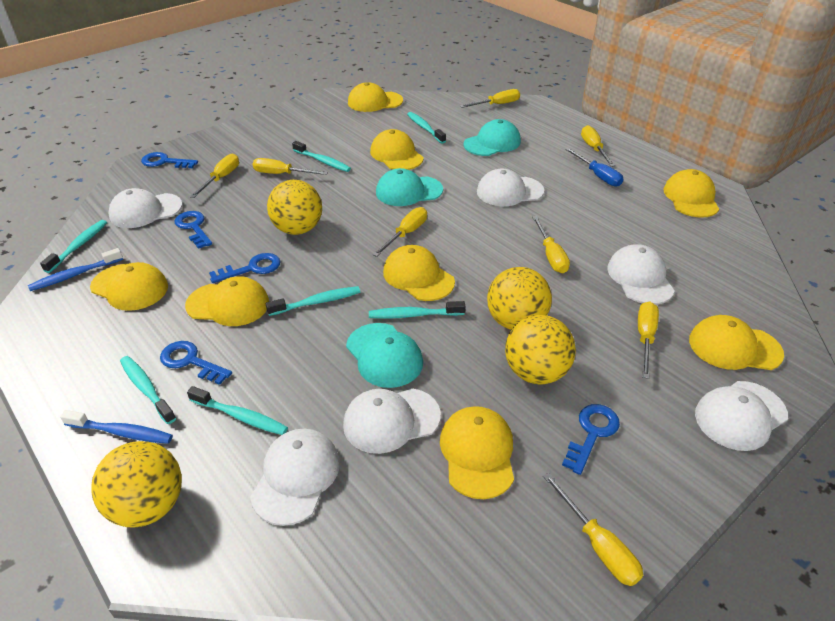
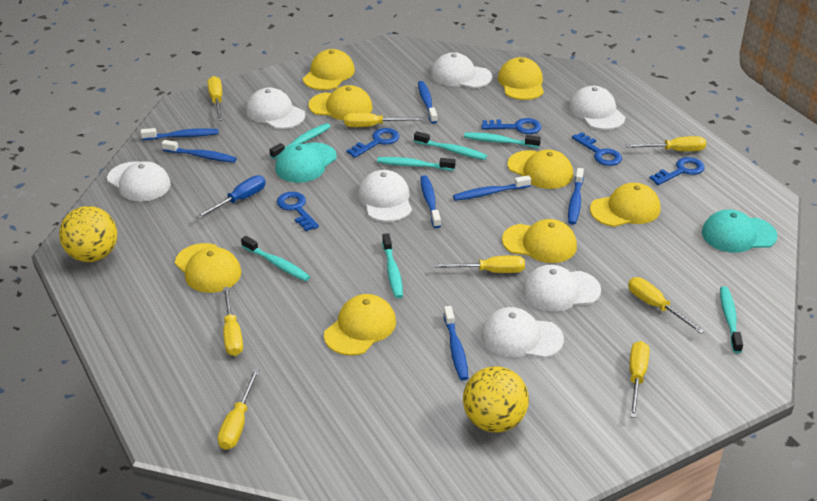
blue toothbrush: 2 -> 7
turquoise cap: 3 -> 2
white cap: 6 -> 7
yellow ball: 4 -> 2

